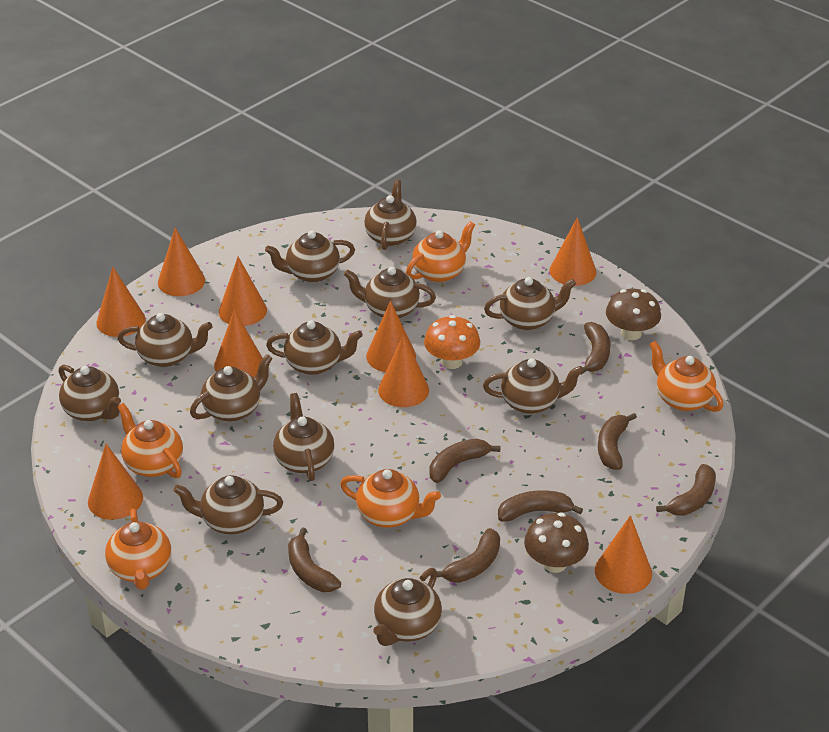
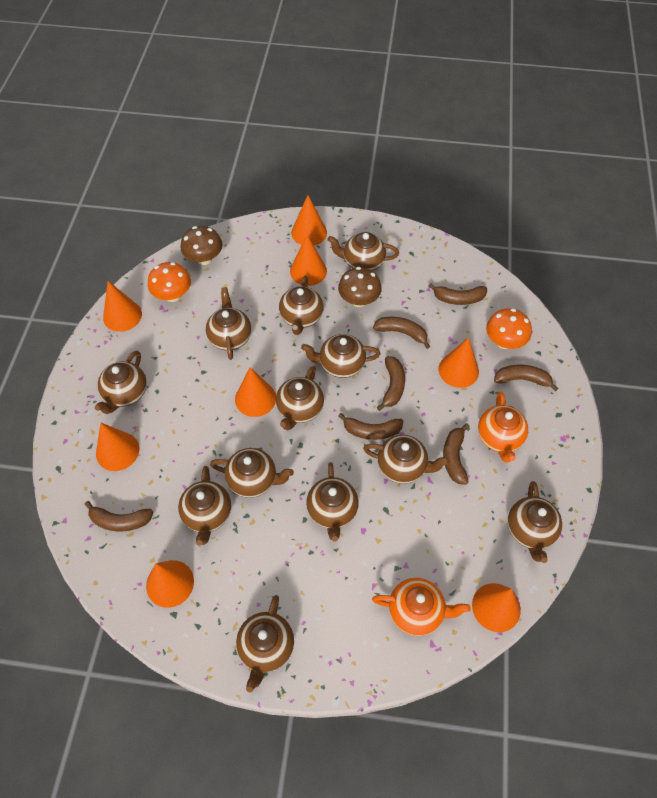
orange cone: 9 -> 8
orange mushroom: 1 -> 2
orange teapot: 5 -> 2

